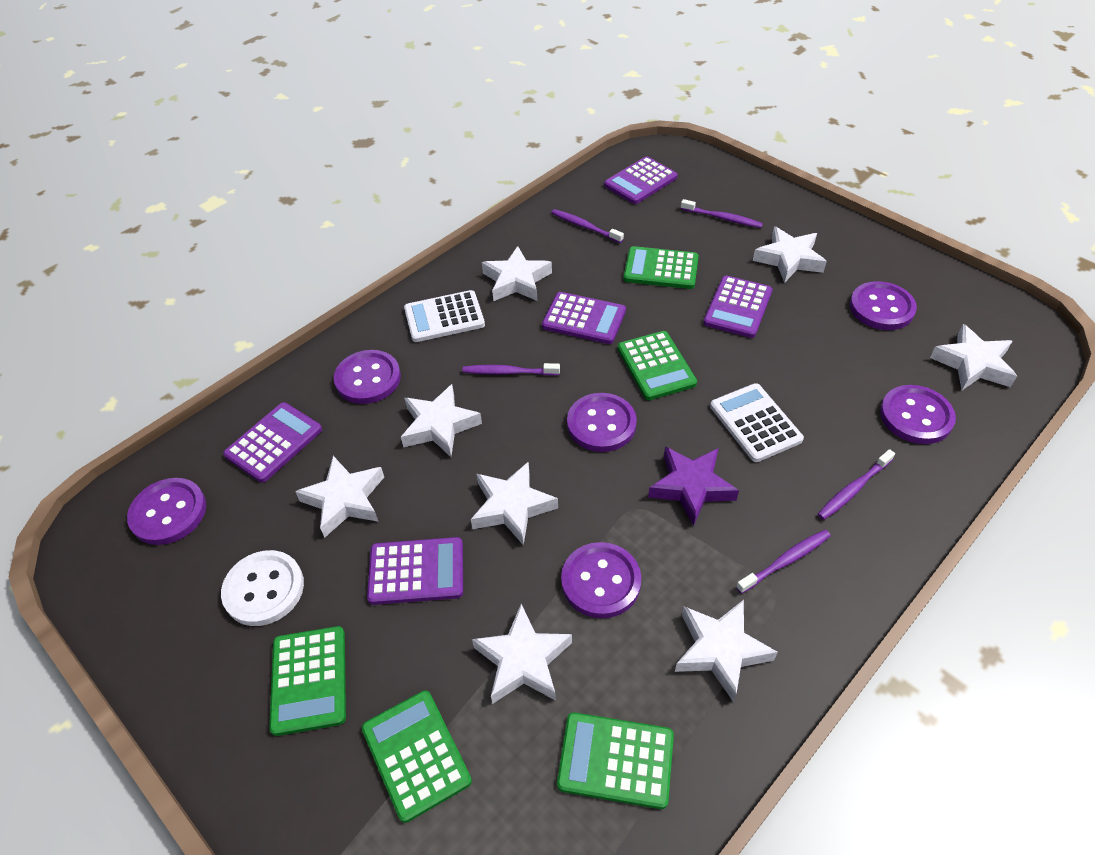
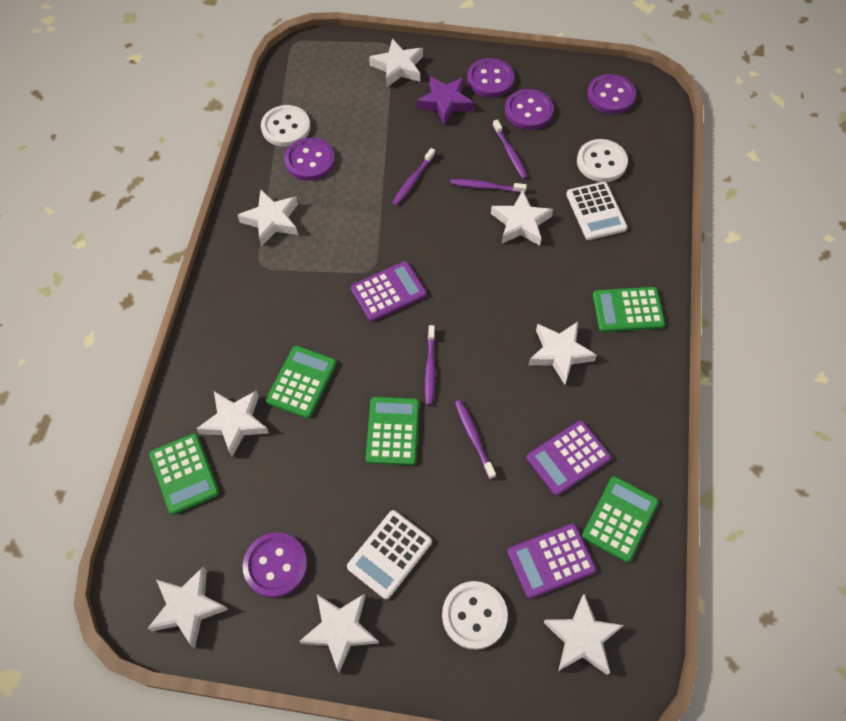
purple button: 6 -> 5
purple calculator: 5 -> 3
white button: 1 -> 3

